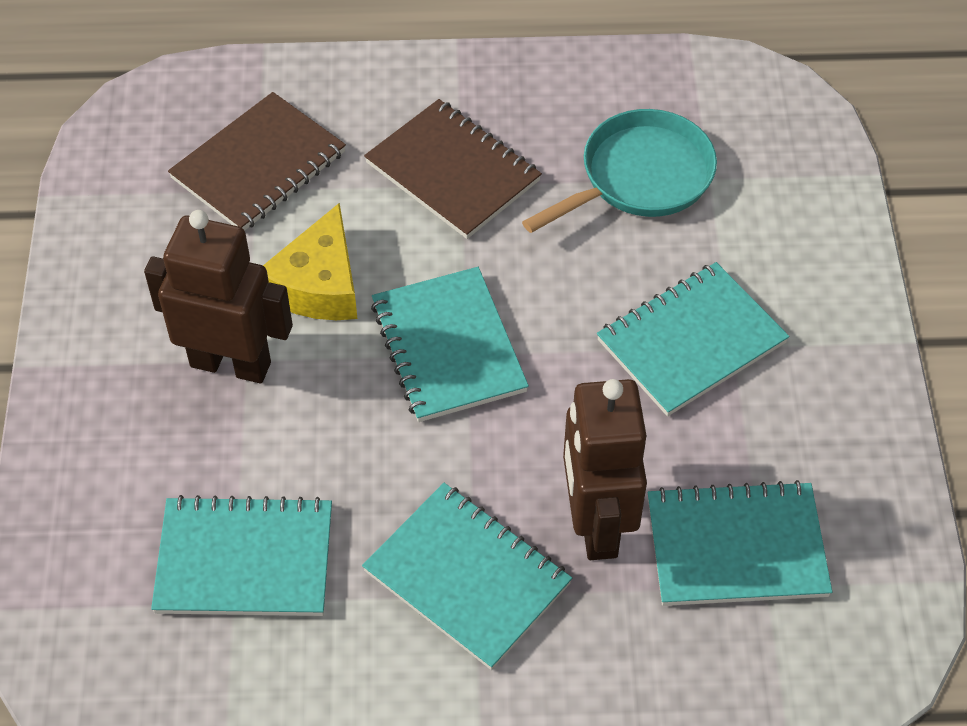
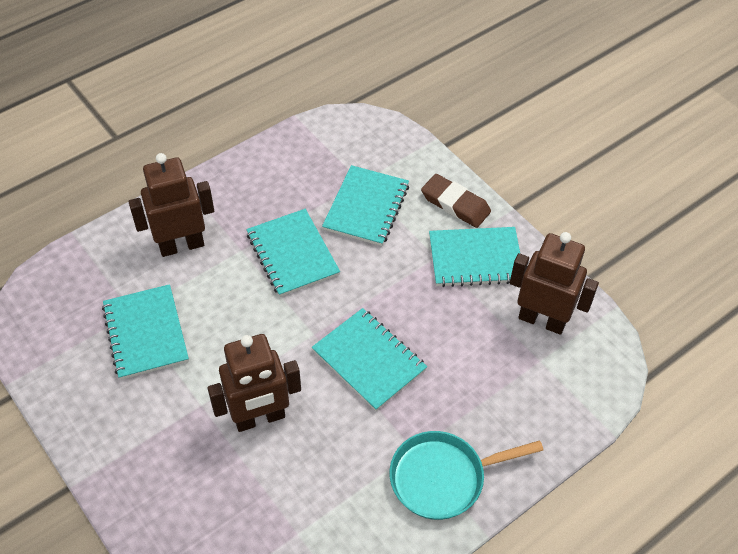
brown eraser: 0 -> 1
brown notebook: 2 -> 0
brown robot: 2 -> 3
yellow cheese: 1 -> 0

